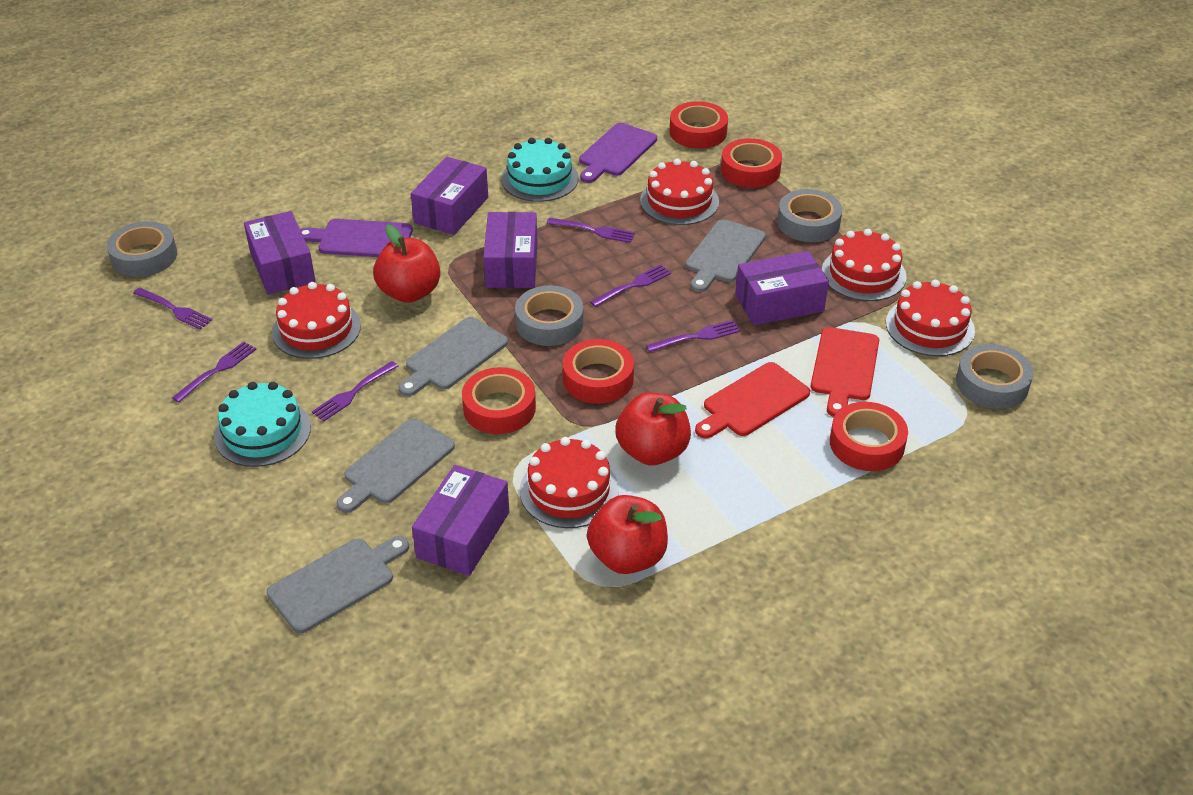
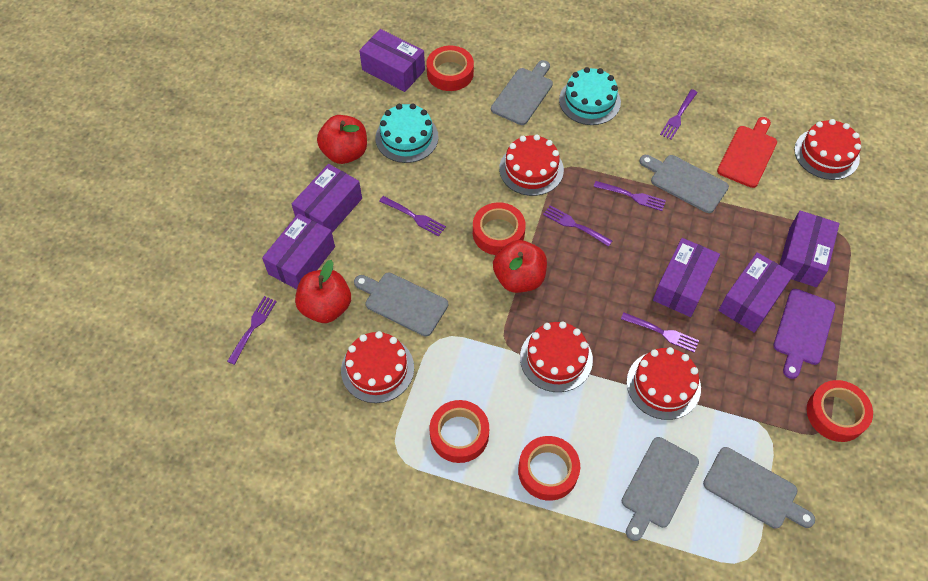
grey cutting board: 4 -> 5
grey tape: 4 -> 0
purple box: 5 -> 6
purple cutting board: 2 -> 1
red cutting board: 2 -> 1

